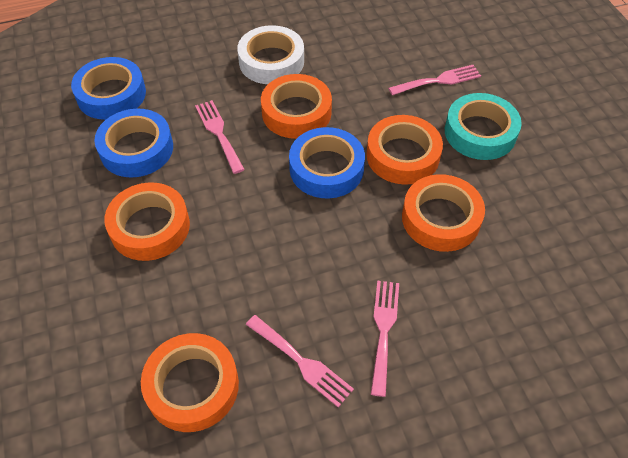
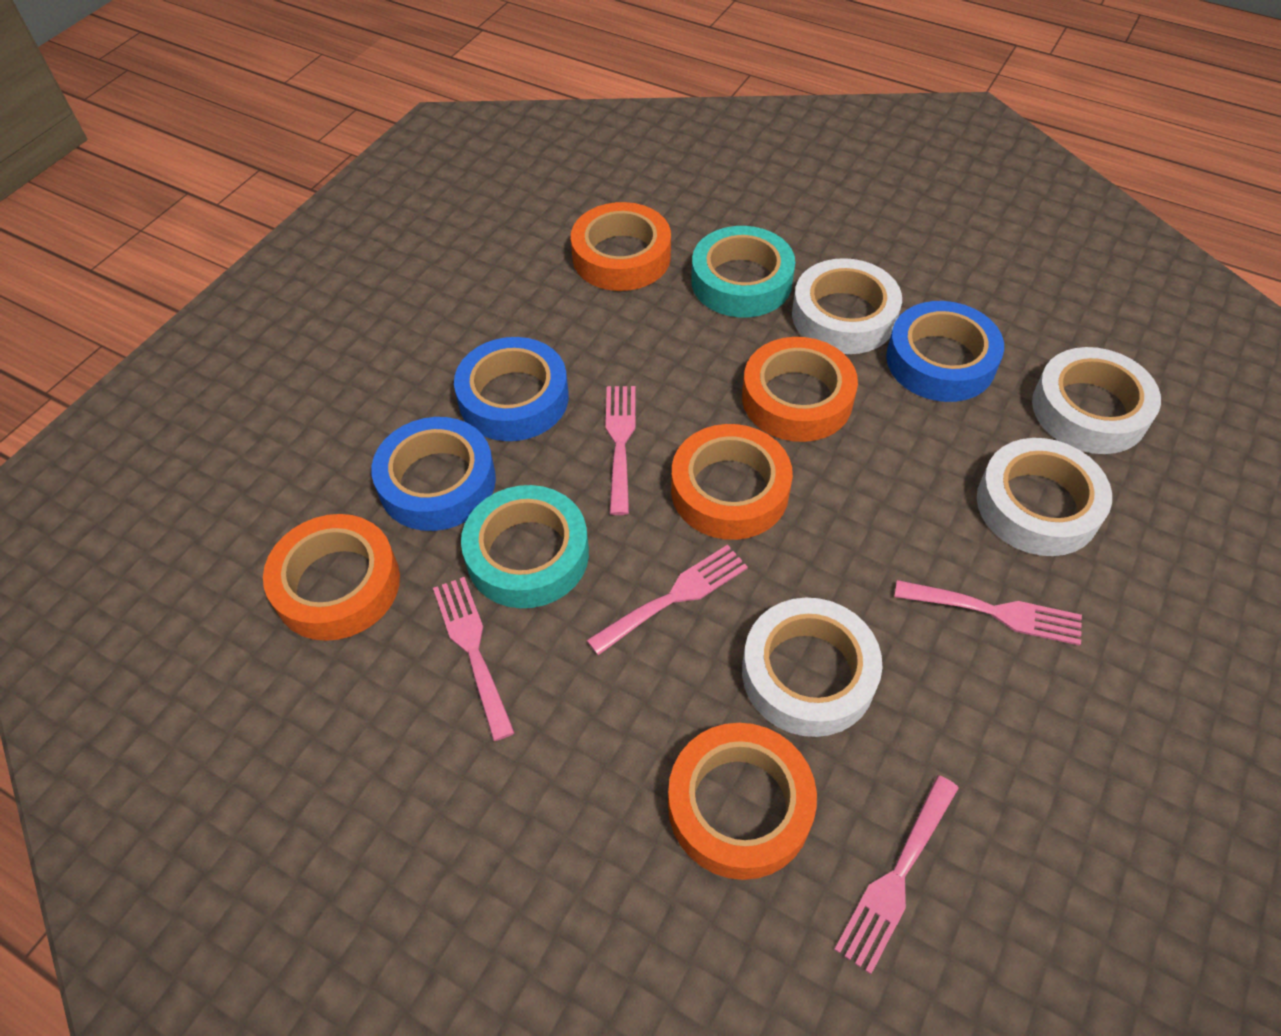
pink fork: 4 -> 5
turquoise tape: 1 -> 2
white tape: 1 -> 4

